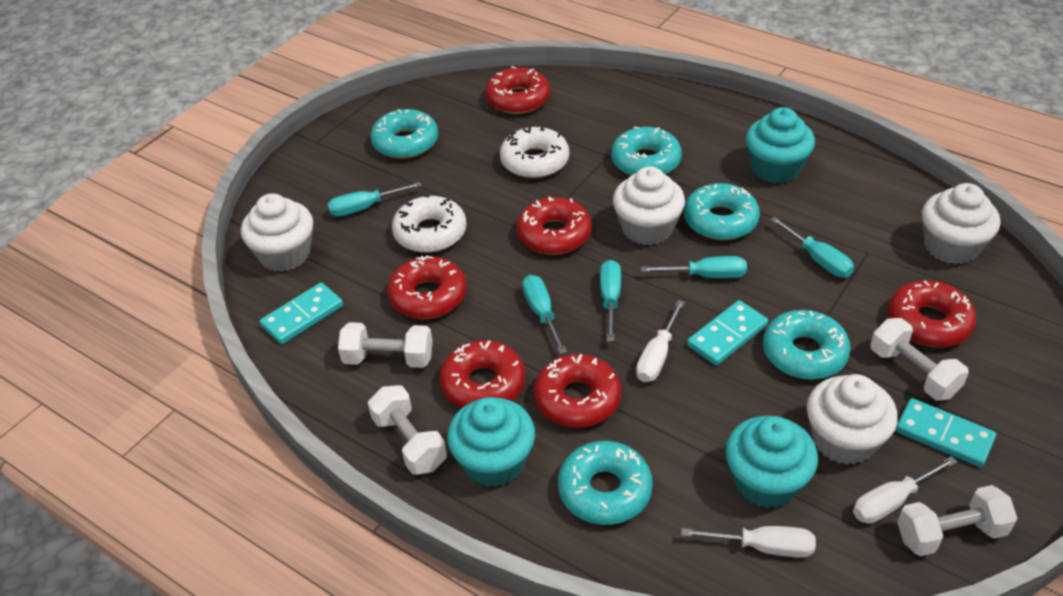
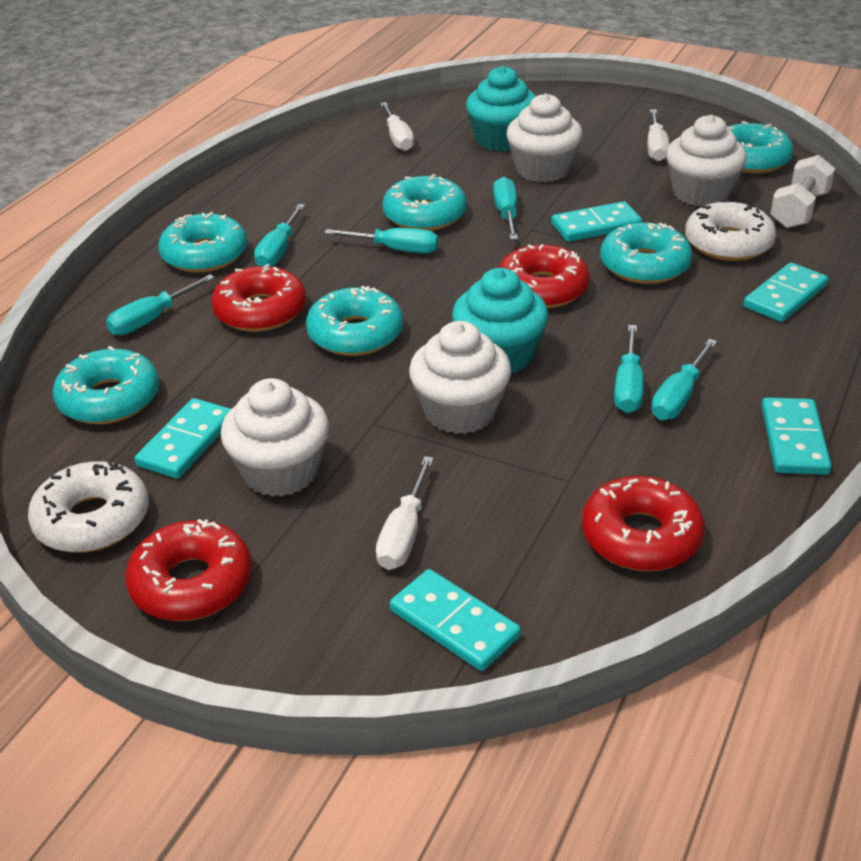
red donut: 6 -> 4
turquoise cupcake: 3 -> 2
turquoise domino: 3 -> 5
turquoise donut: 5 -> 6
turquoise screwdriver: 5 -> 6
white dumbbell: 4 -> 1

